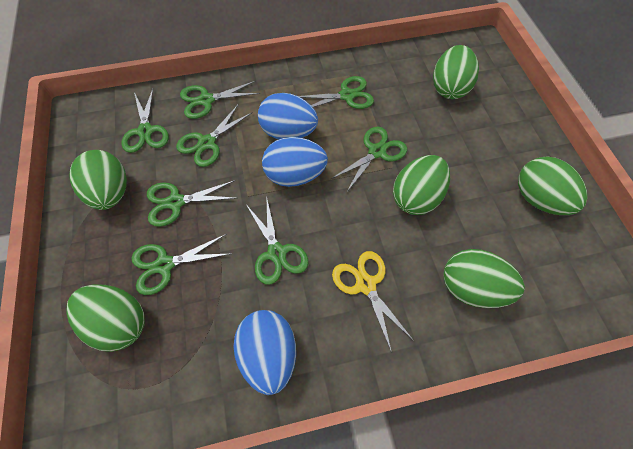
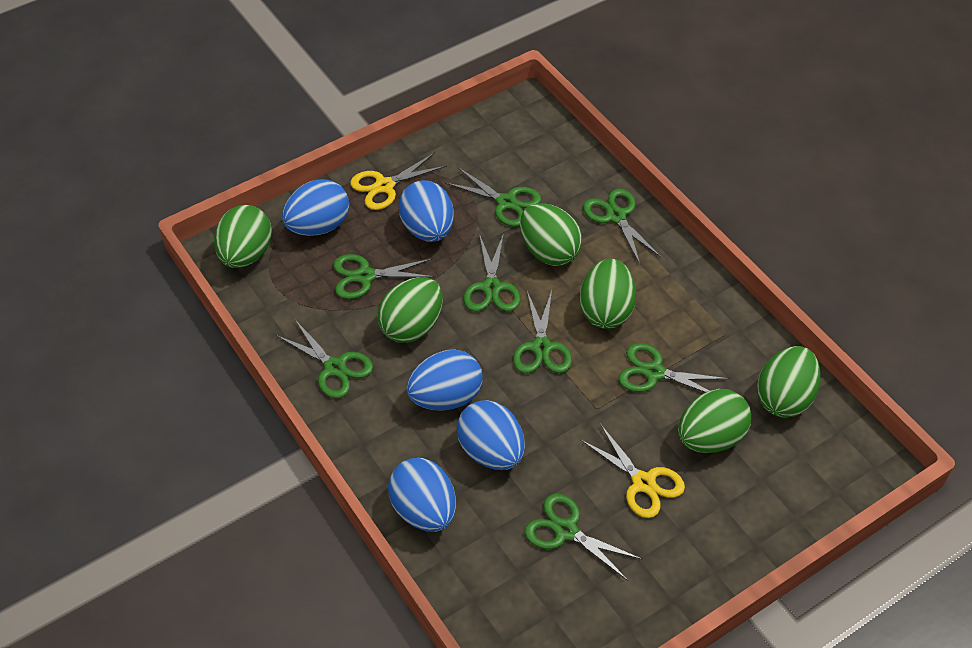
blue egg: 3 -> 5
yellow scissors: 1 -> 2

